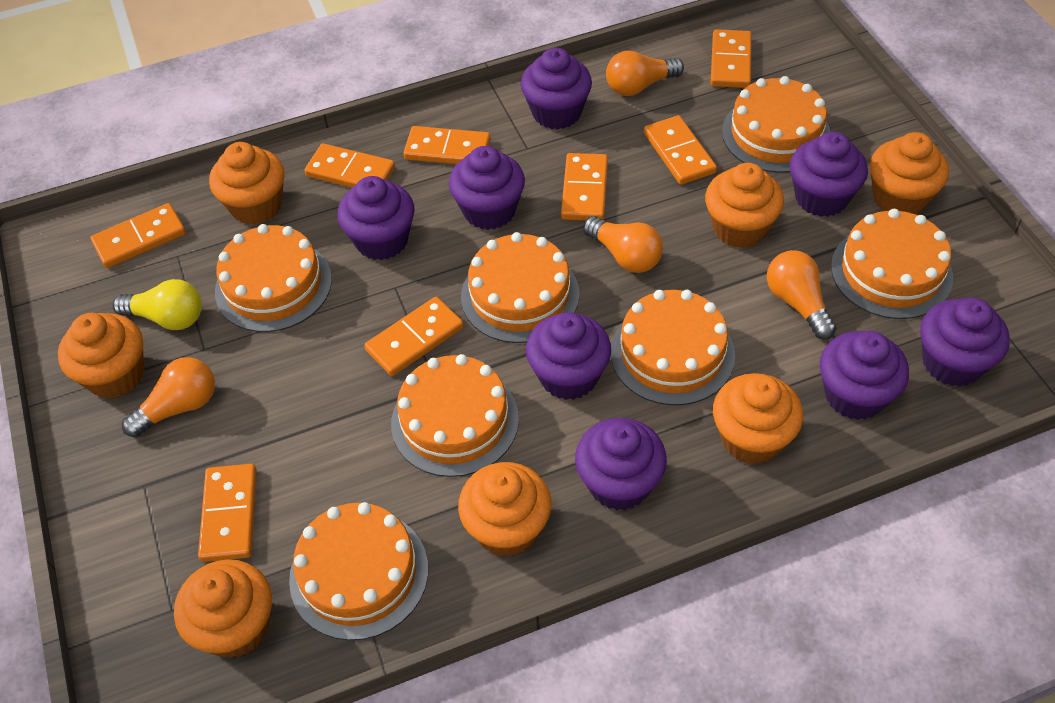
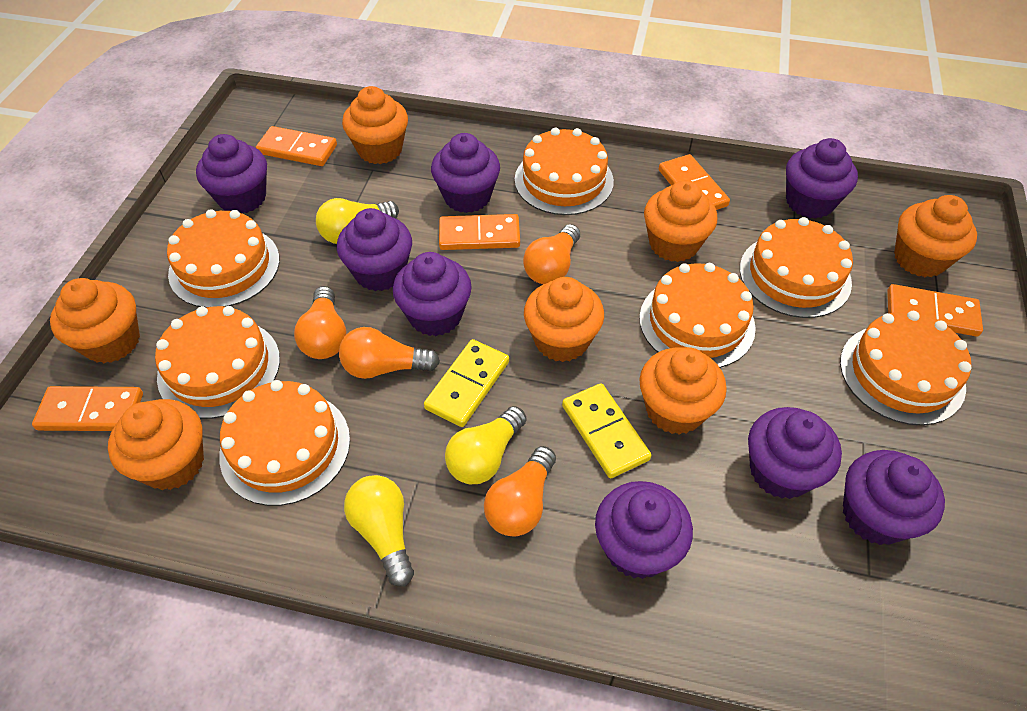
orange domino: 8 -> 5
yellow domino: 0 -> 2
yellow light bulb: 1 -> 3

